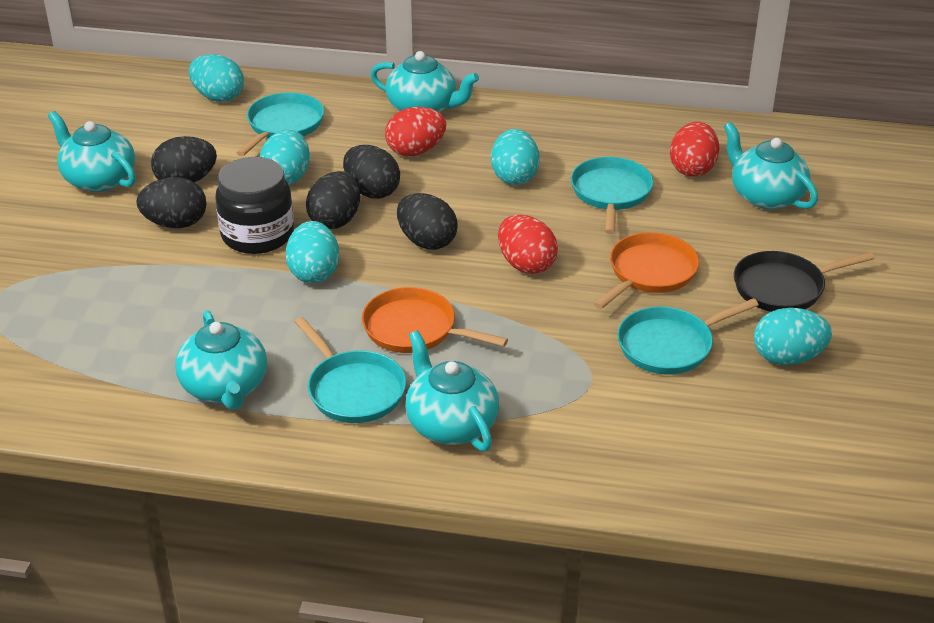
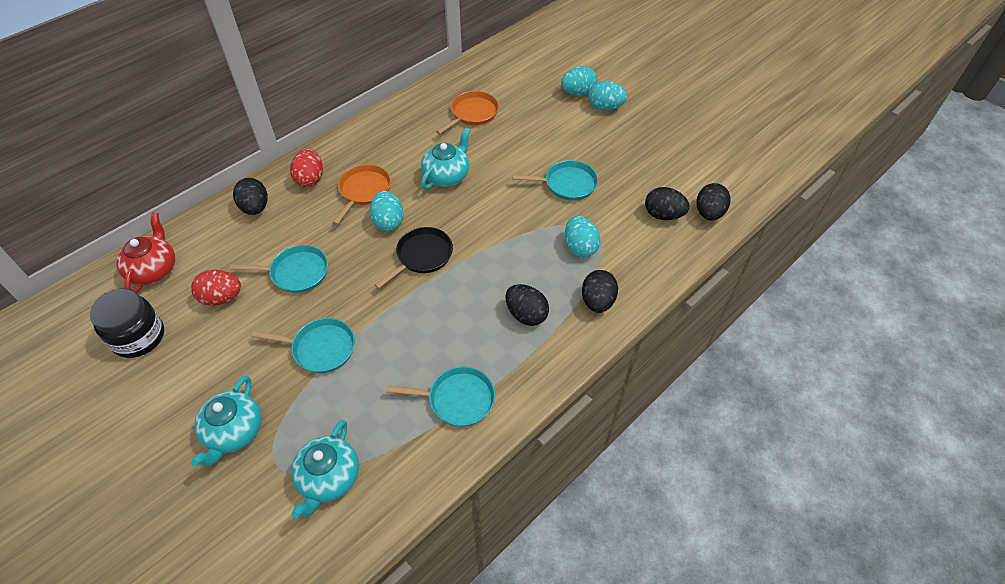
red egg: 3 -> 2
red teapot: 0 -> 1
turquoise egg: 5 -> 4
turquoise teapot: 5 -> 3

